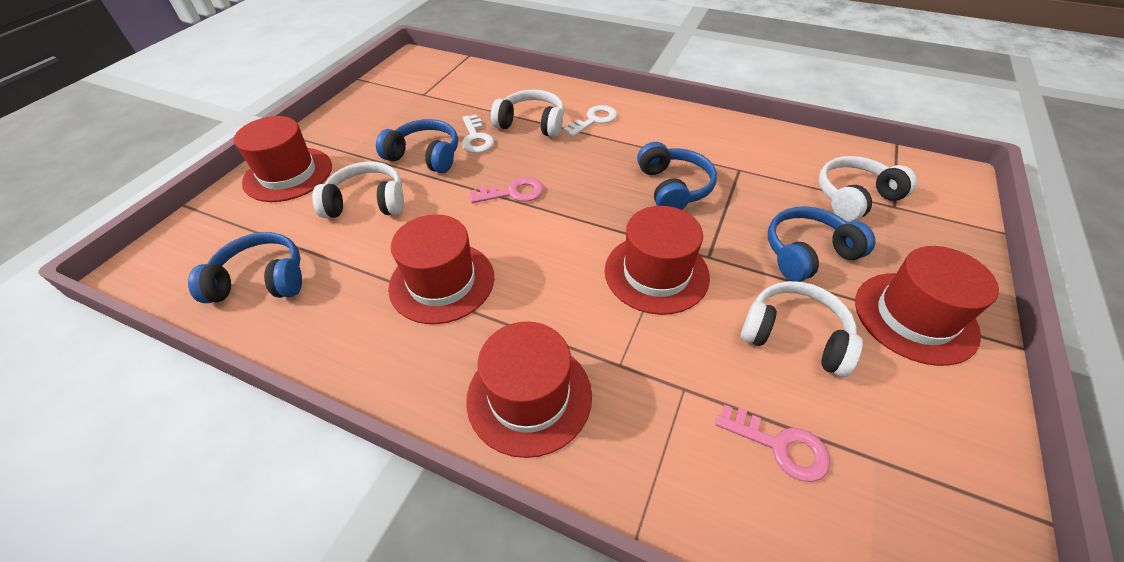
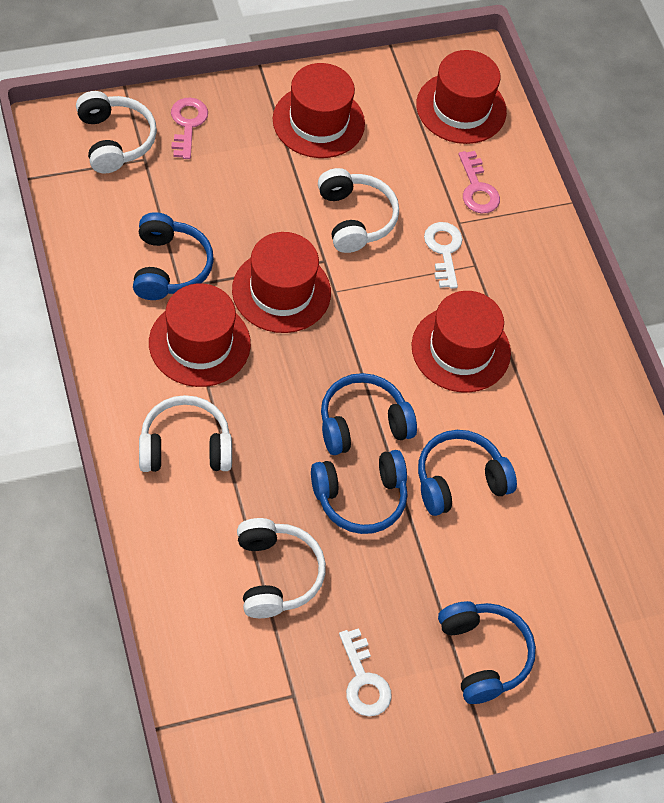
blue headphones: 4 -> 5

